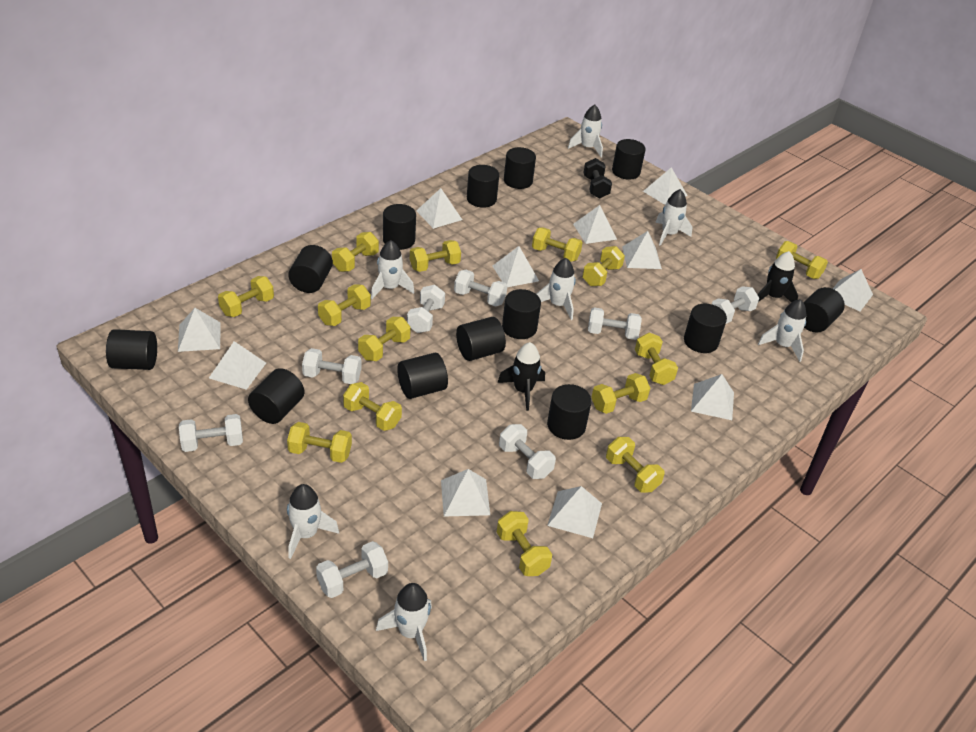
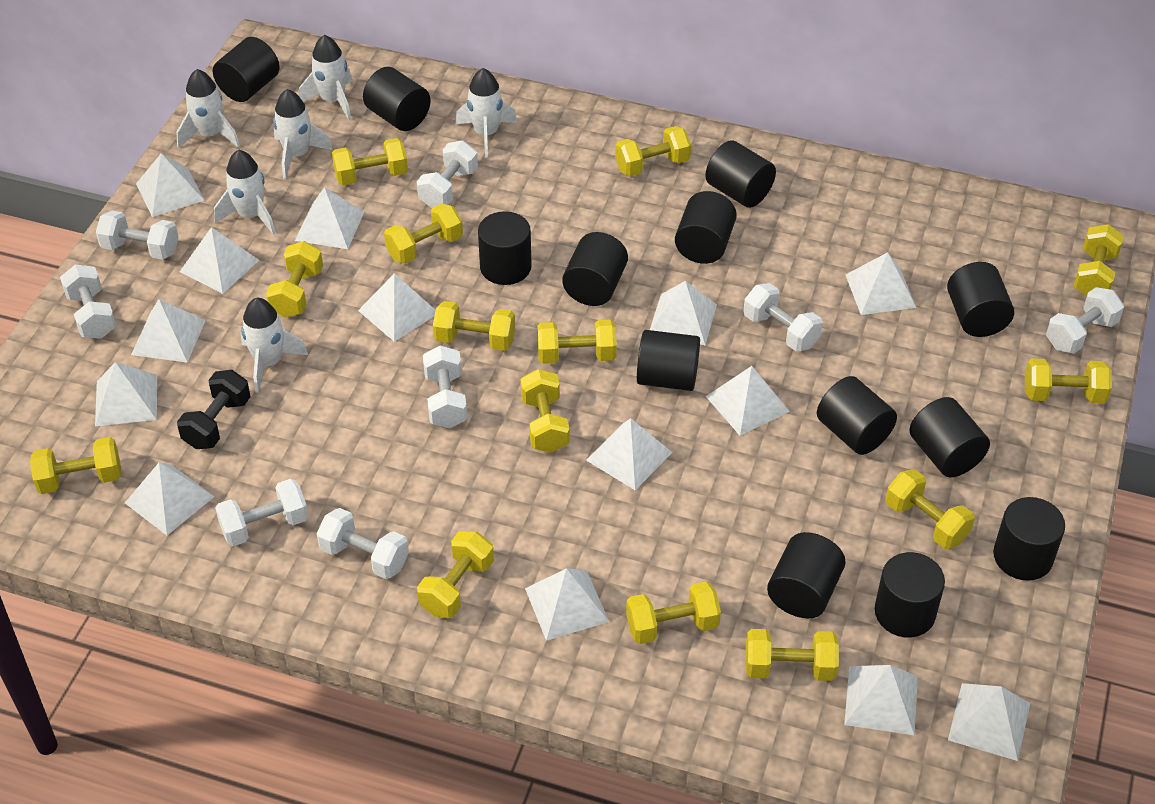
black rocket: 2 -> 0
white pyramid: 11 -> 14
white rocket: 7 -> 6

